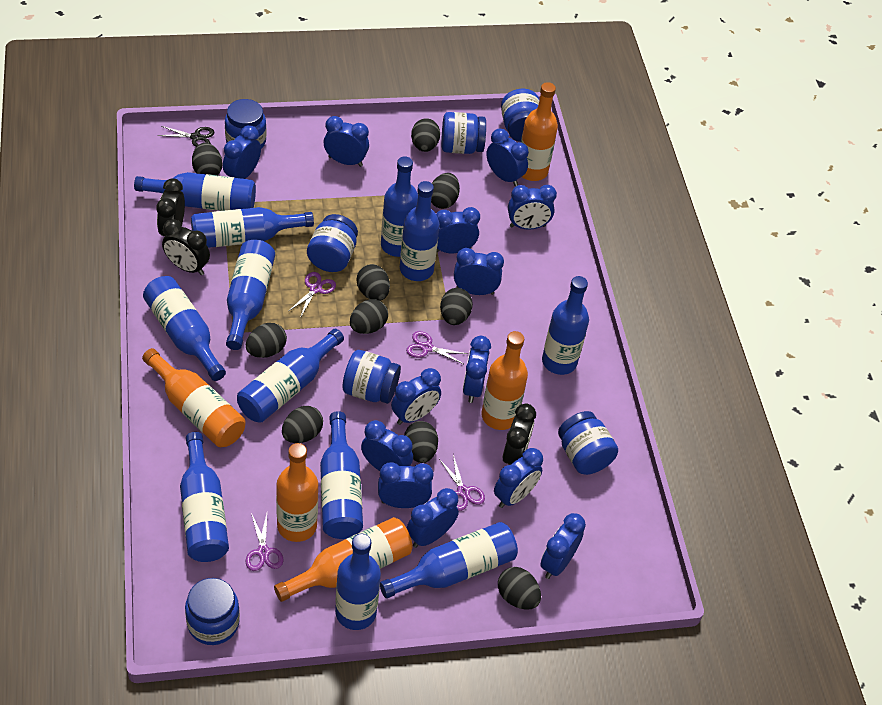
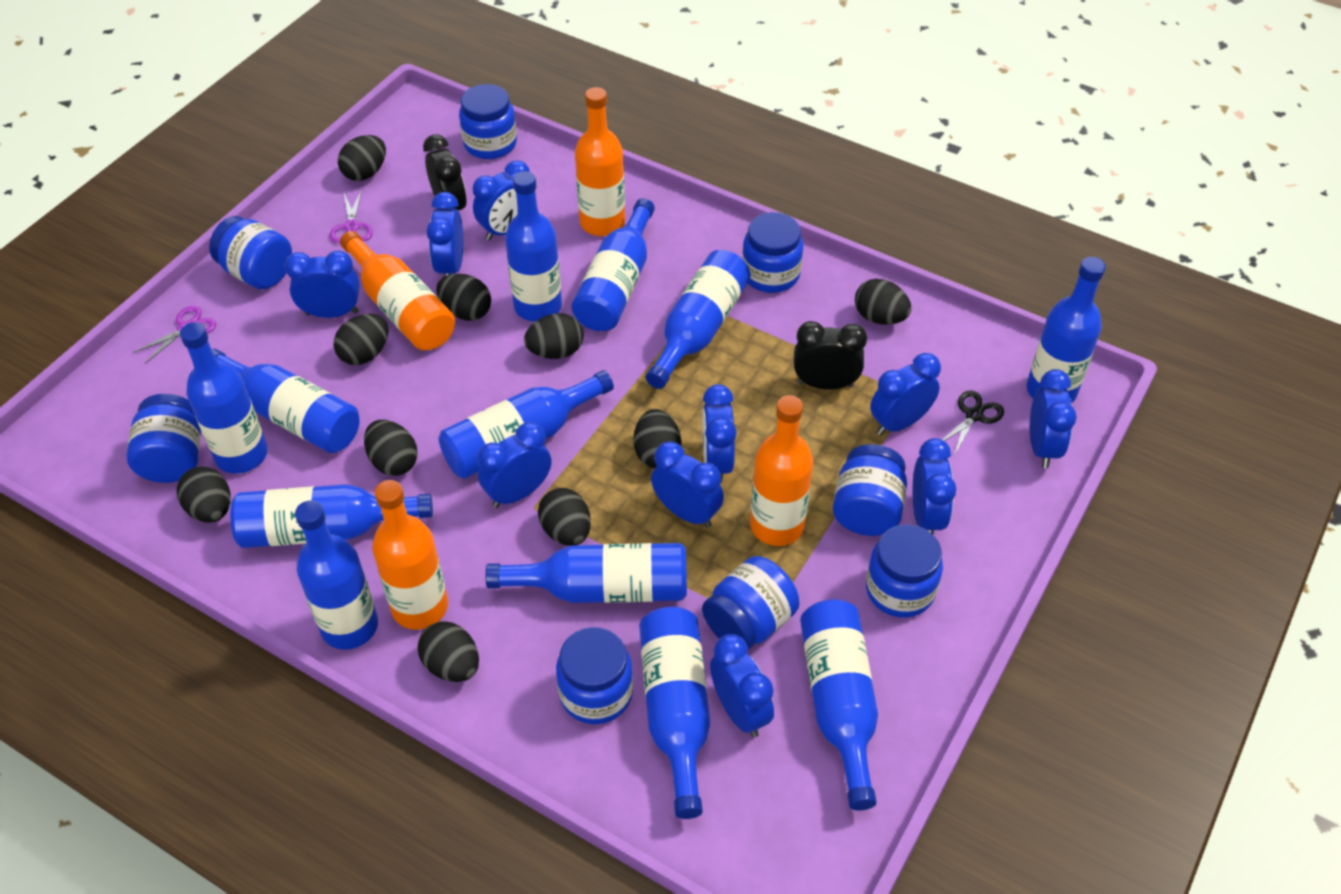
black clock: 3 -> 2
blue clock: 13 -> 10
blue jar: 7 -> 8
orange bottle: 5 -> 4
purple scissors: 4 -> 2

